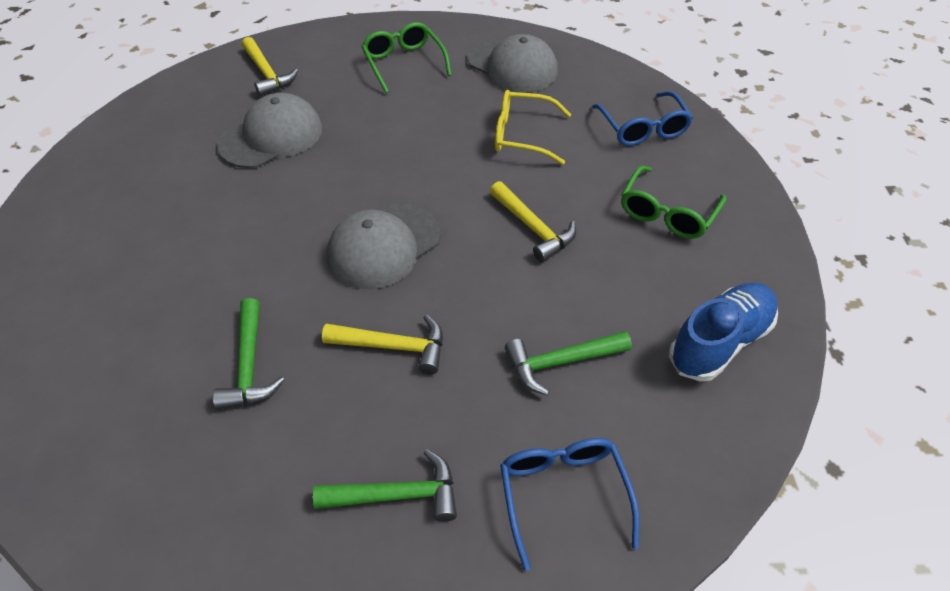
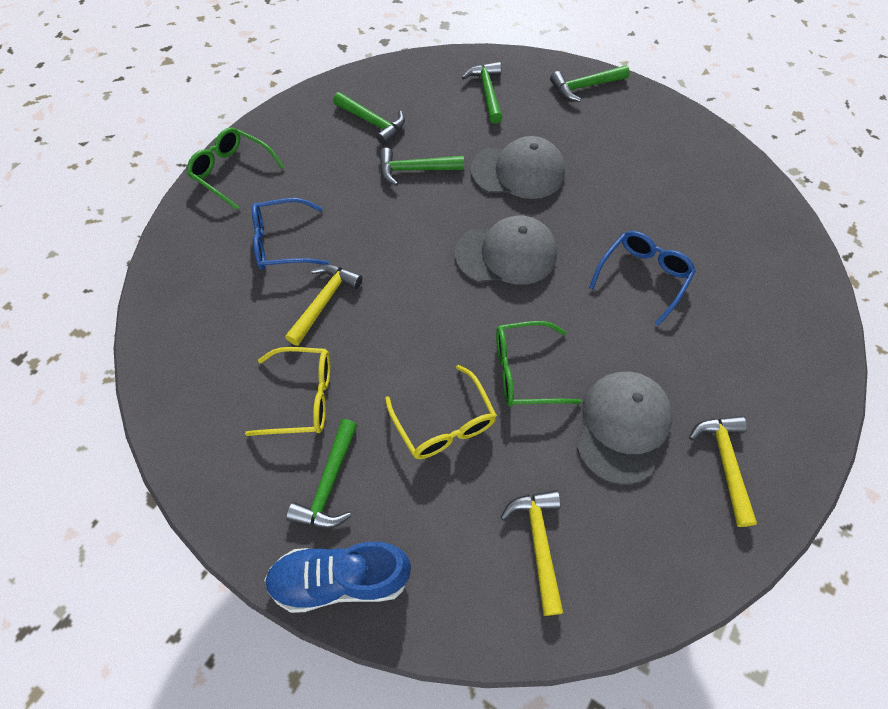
green hammer: 3 -> 5
yellow glasses: 1 -> 2

